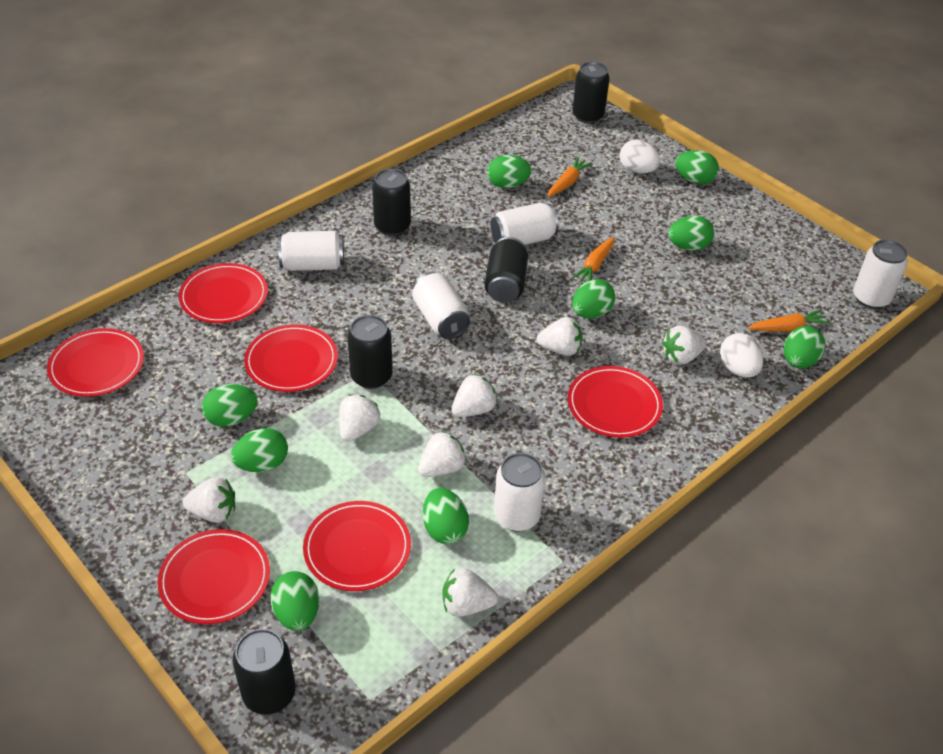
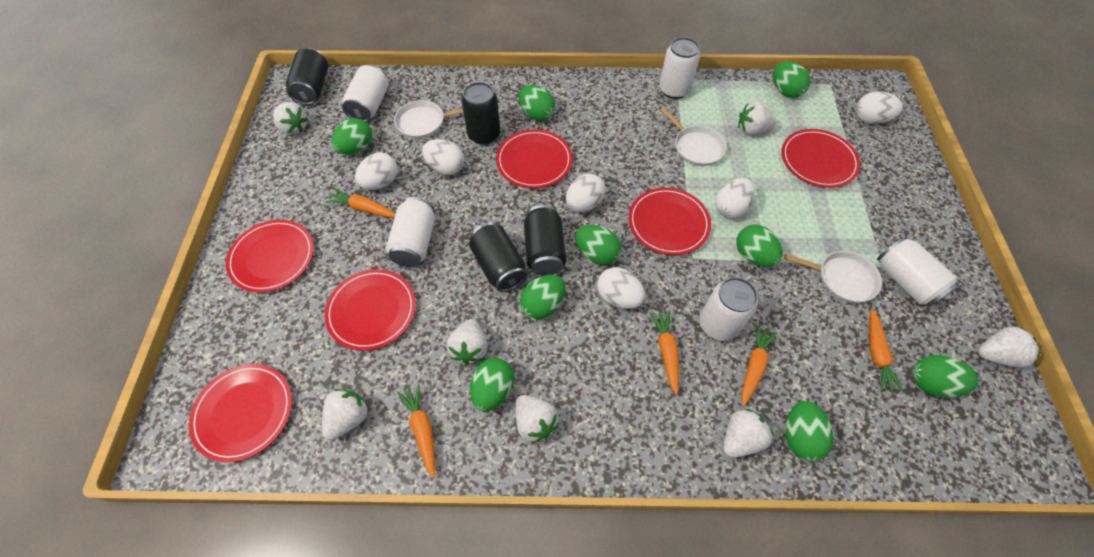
black can: 5 -> 4
orange carrot: 3 -> 5
white egg: 2 -> 6
white pan: 0 -> 3

